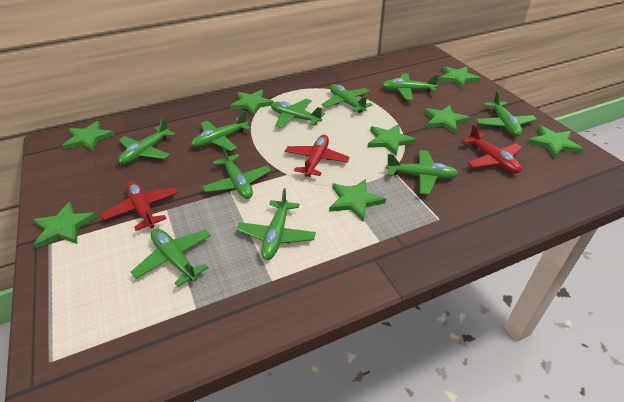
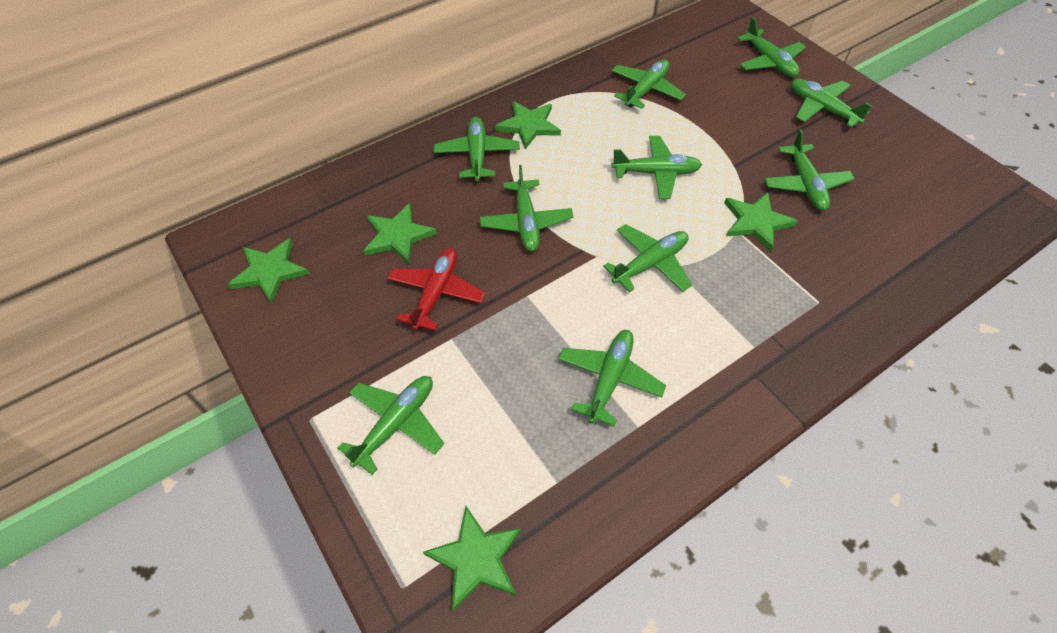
green star: 8 -> 5
red plane: 3 -> 1

